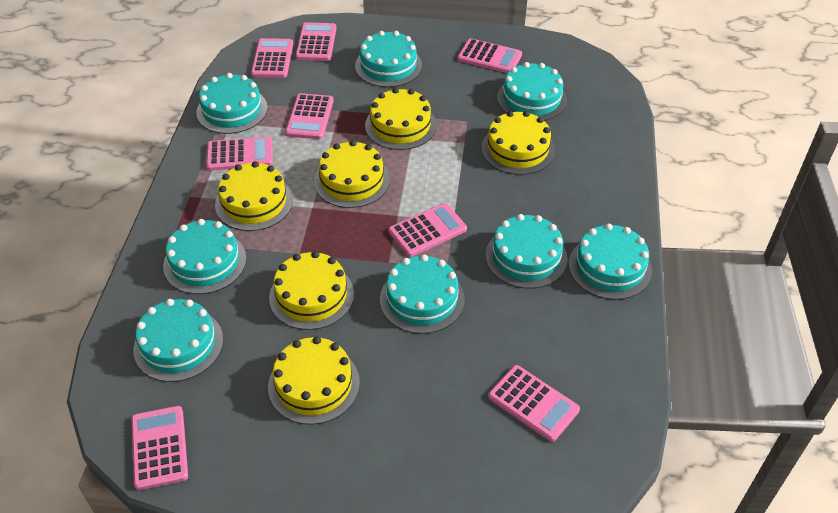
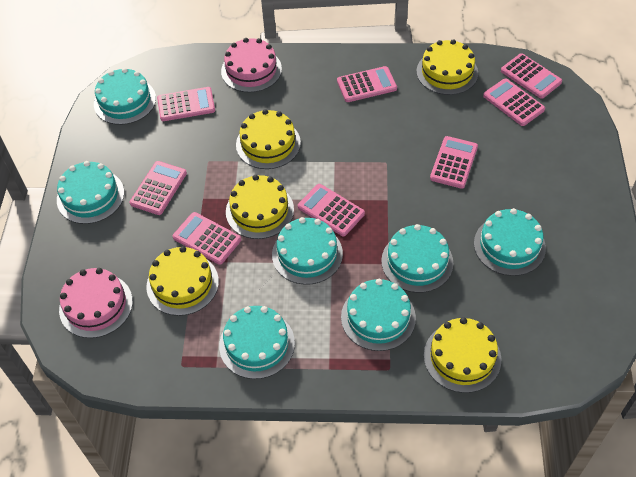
pink cake: 0 -> 2
turquoise cake: 8 -> 7
yellow cake: 6 -> 5

